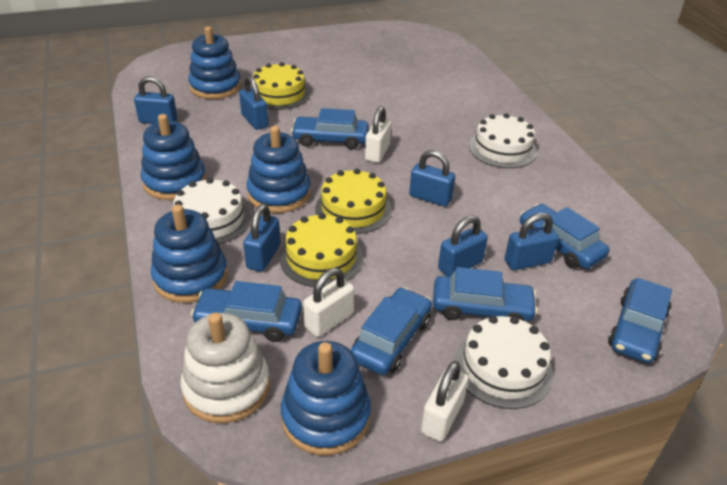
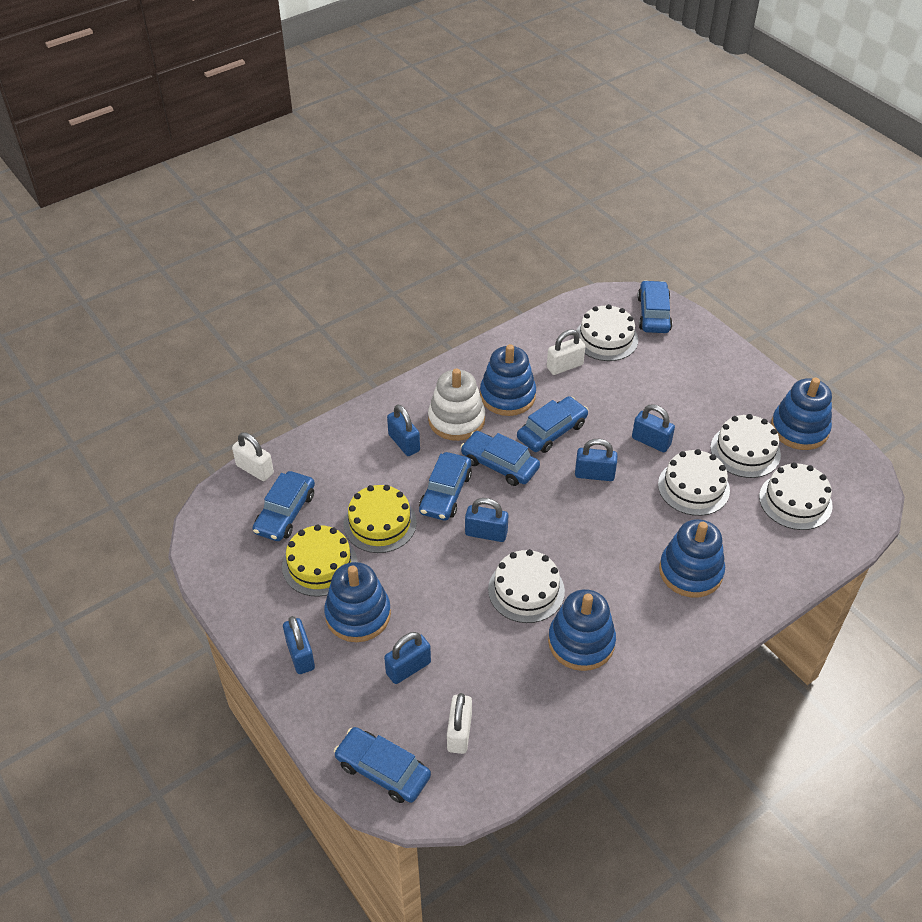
white cake: 3 -> 5
yellow cake: 3 -> 2

